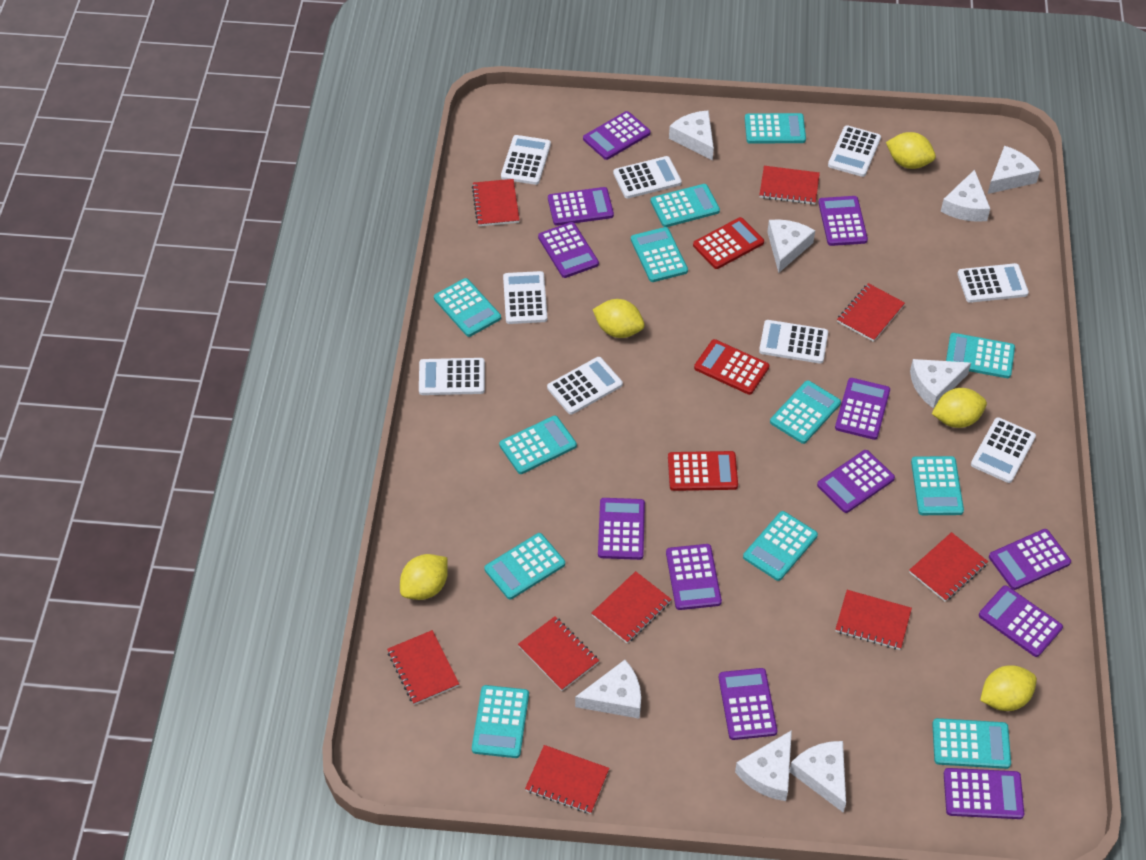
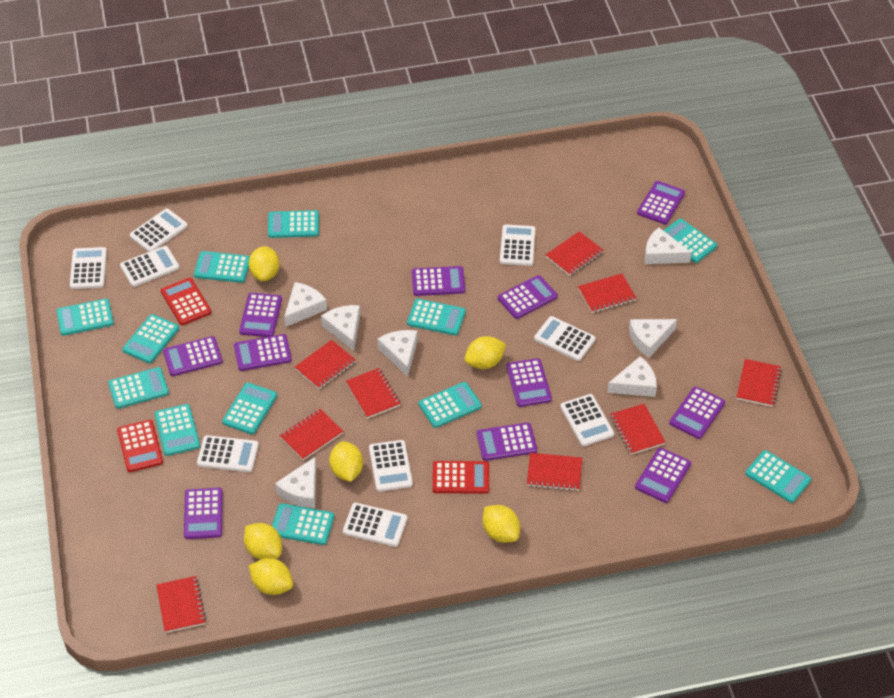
purple calculator: 12 -> 11
white cheese: 8 -> 7
yellow lemon: 5 -> 6

